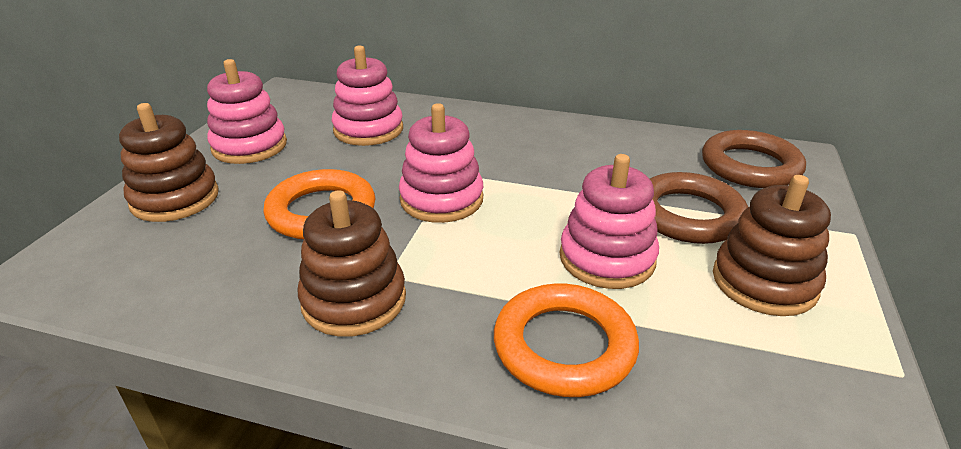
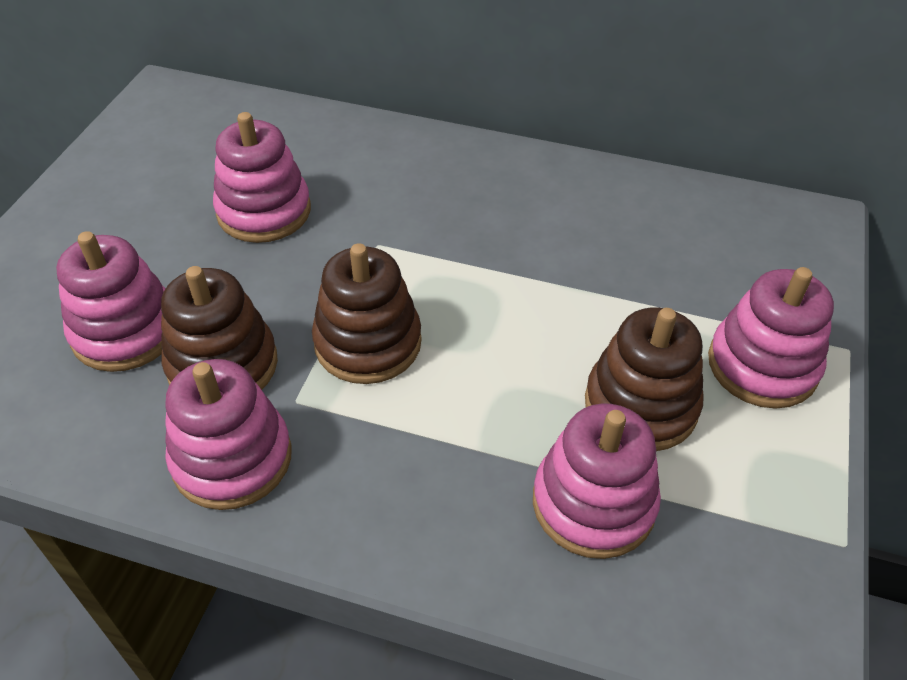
brown ring: 2 -> 0
orange ring: 2 -> 0
pink stacking toy: 4 -> 5

